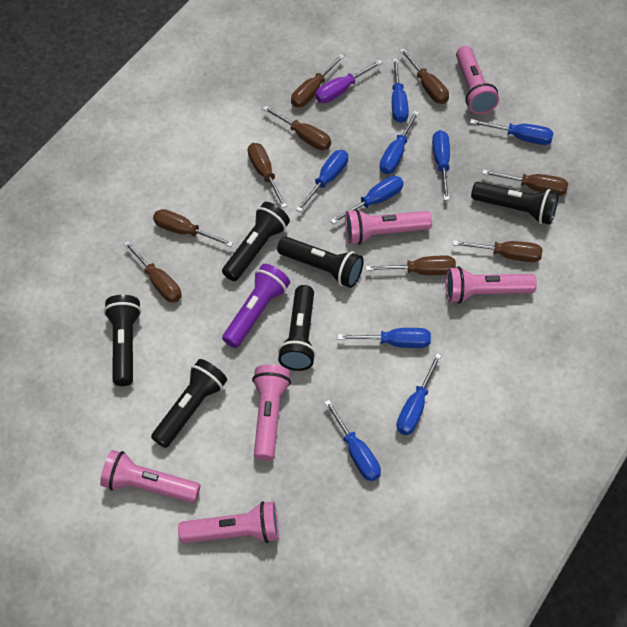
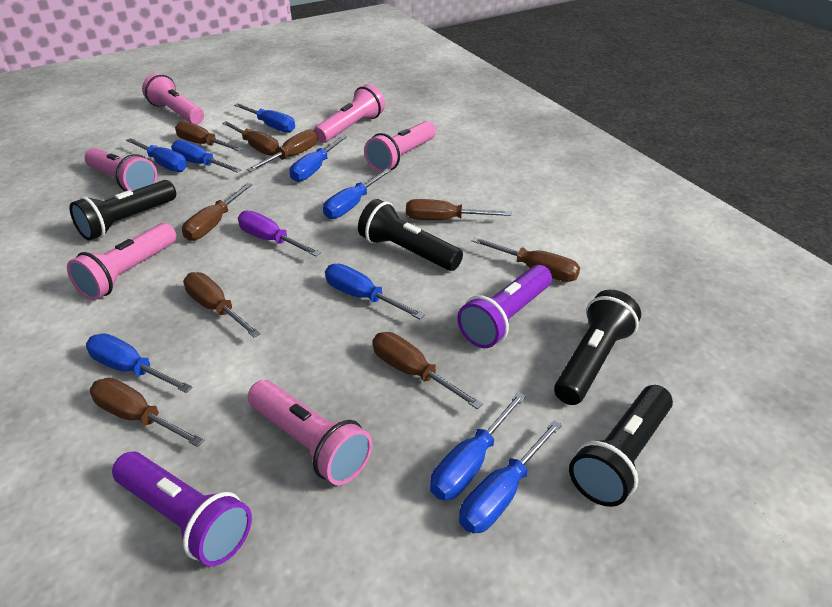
black flashlight: 6 -> 4
purple flashlight: 1 -> 2

